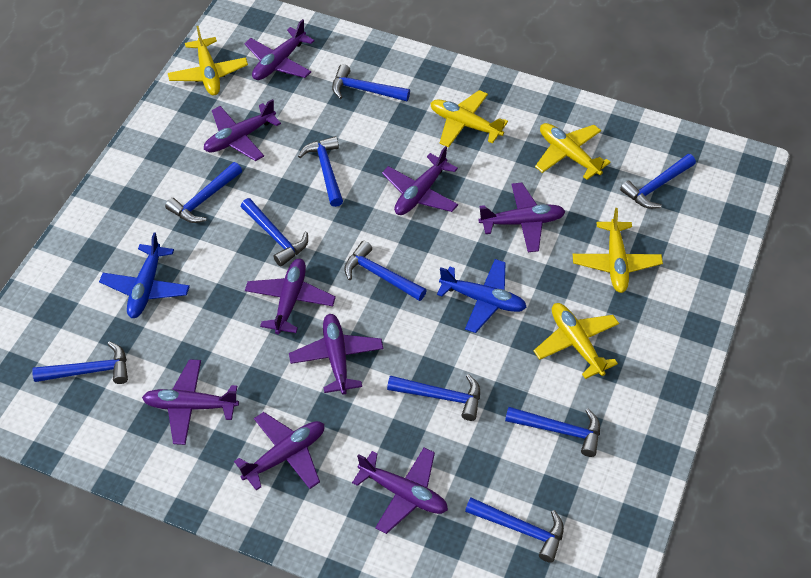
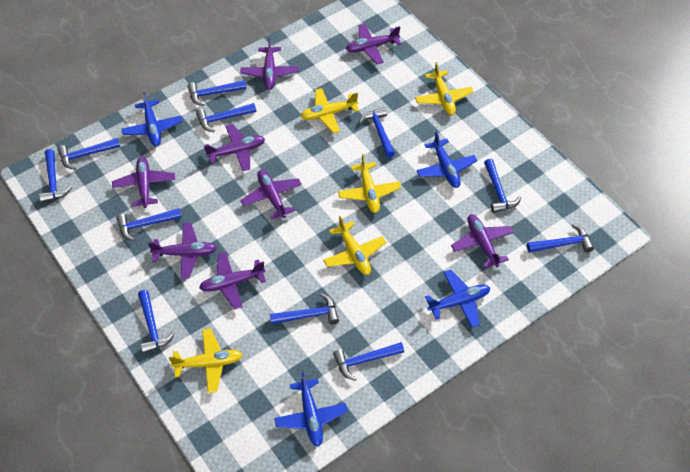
blue hammer: 10 -> 11
blue plane: 2 -> 4
purple plane: 9 -> 8

